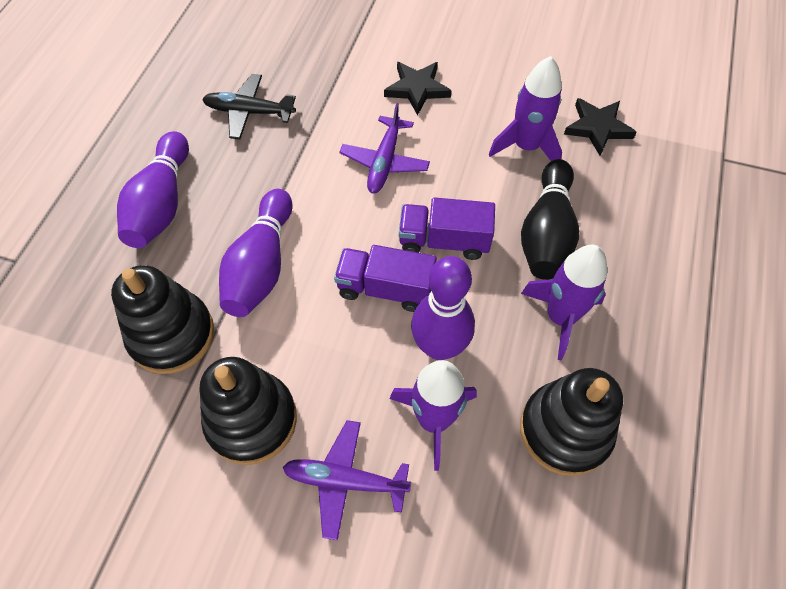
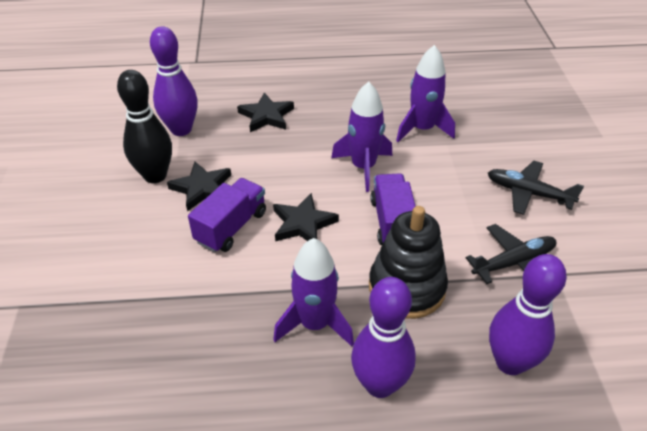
black plane: 1 -> 2
black stacking toy: 3 -> 1
black star: 2 -> 3
purple plane: 2 -> 0

